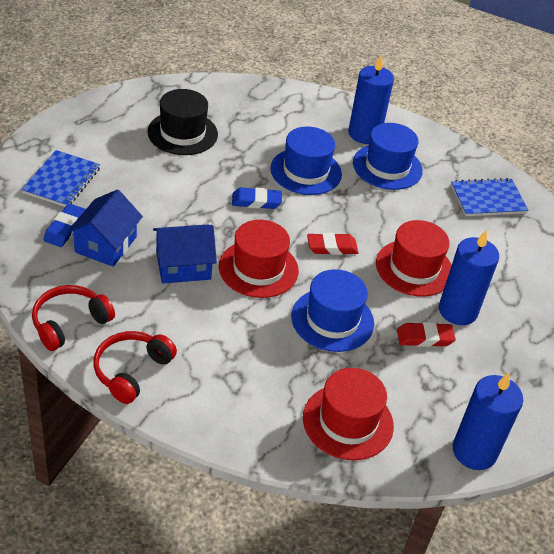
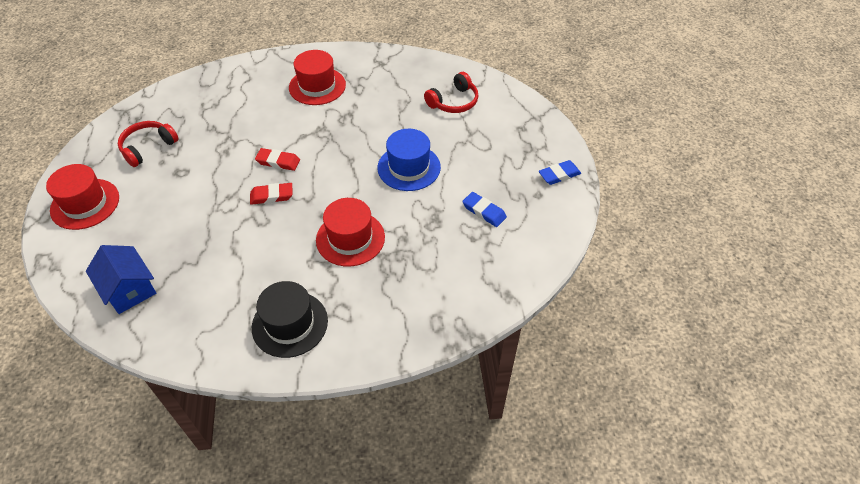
blue candle: 3 -> 0
blue hat: 3 -> 1
blue house: 2 -> 1
blue notebook: 2 -> 0

